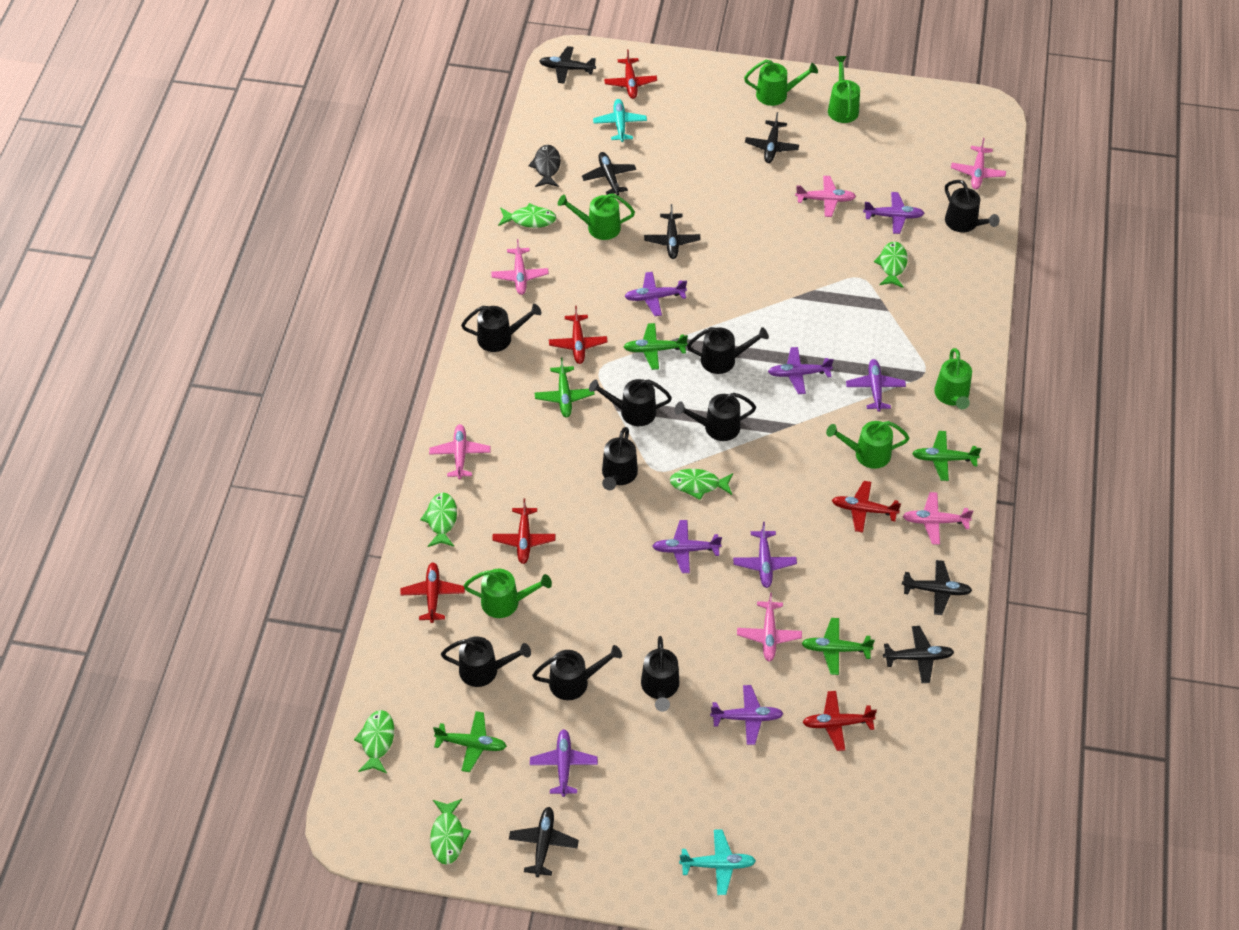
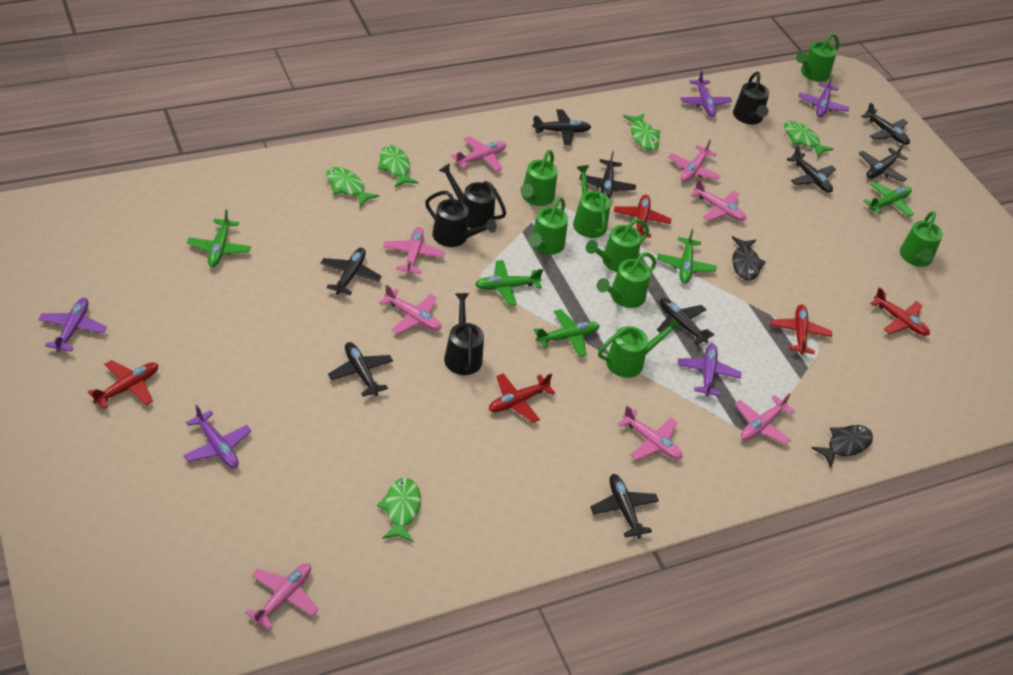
black fish: 1 -> 2
black plane: 7 -> 9
black watering can: 9 -> 4
green fish: 6 -> 5
green watering can: 6 -> 8
pink plane: 6 -> 8
purple plane: 8 -> 5
red plane: 6 -> 5
turquoise plane: 2 -> 0

